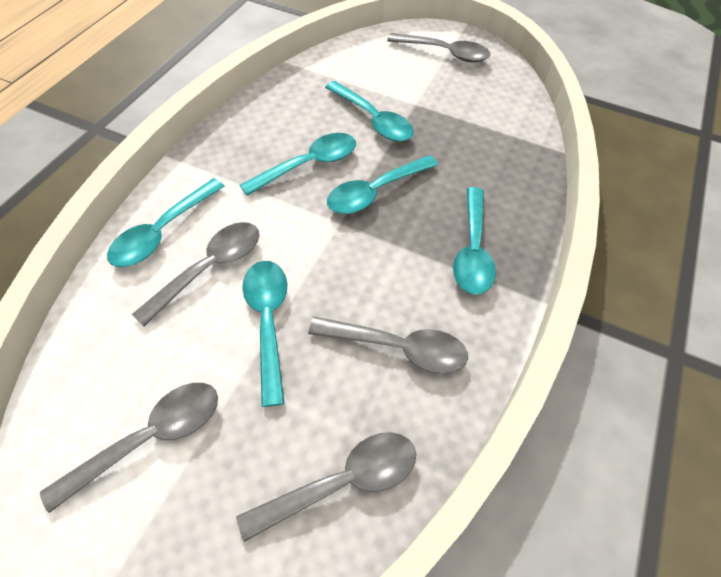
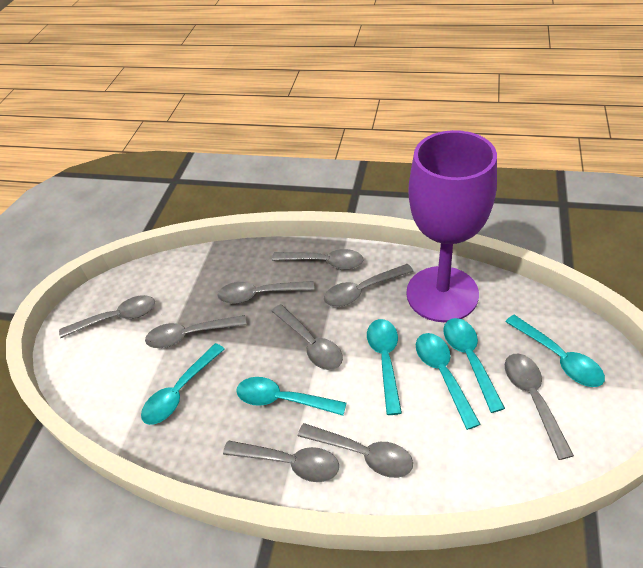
grey spoon: 5 -> 9
purple goblet: 0 -> 1

